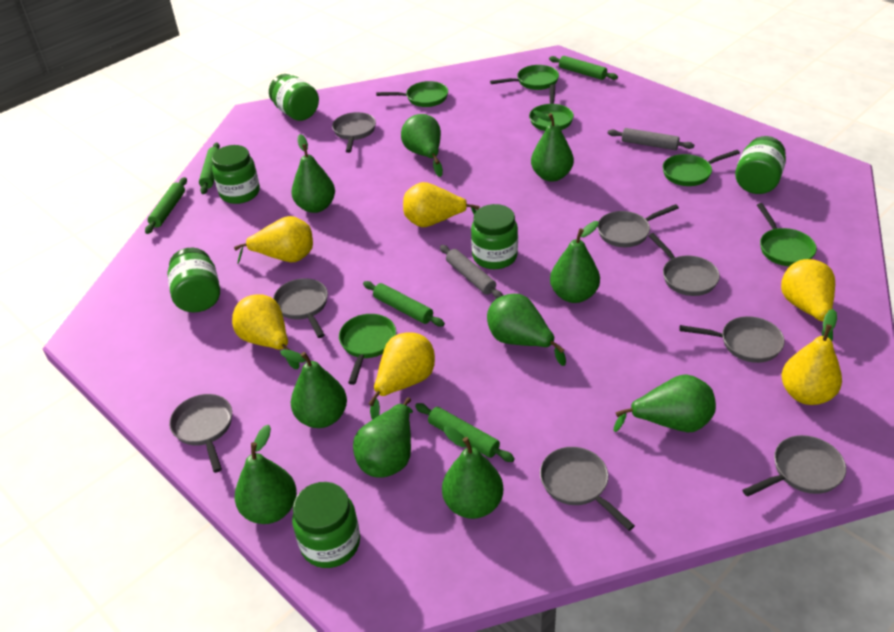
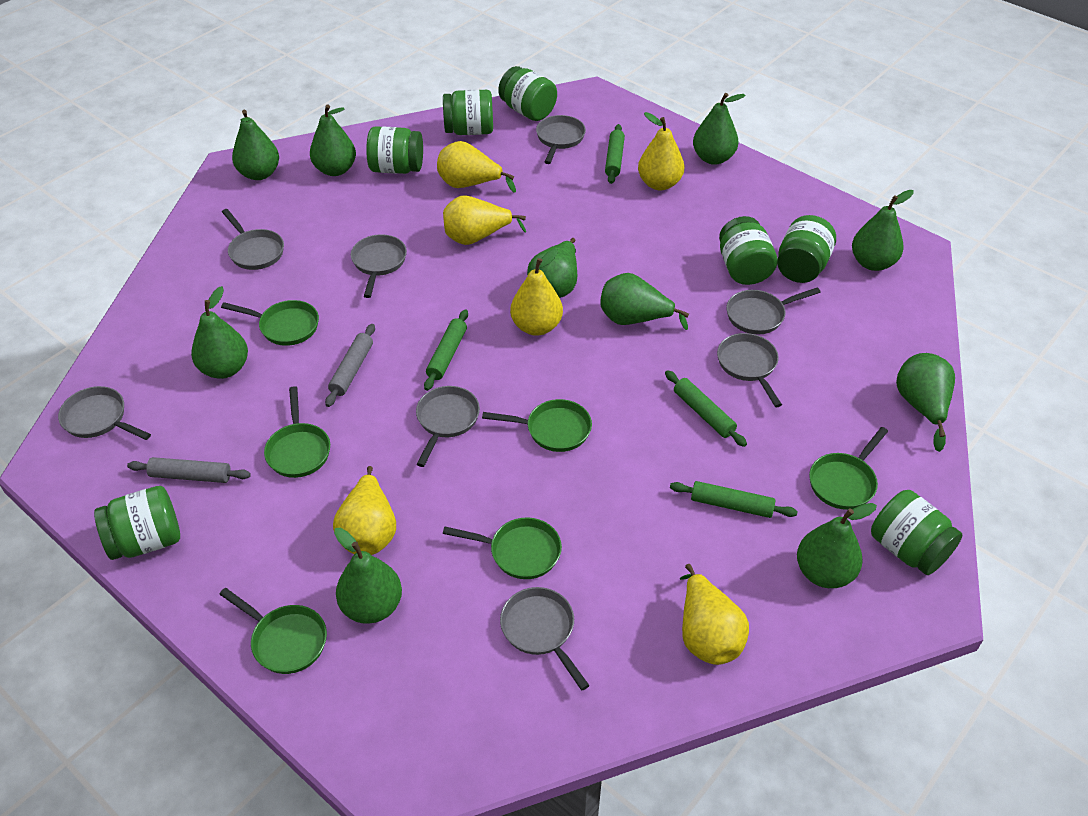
green jar: 6 -> 7
green rolling pin: 5 -> 4

